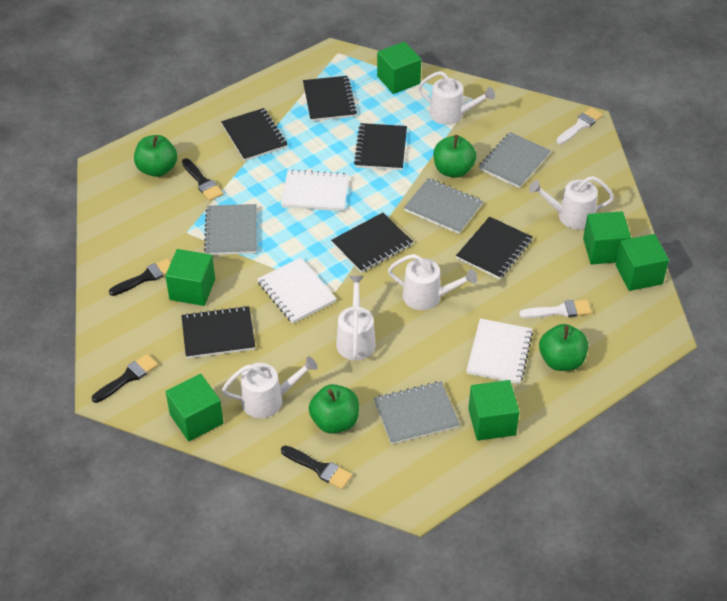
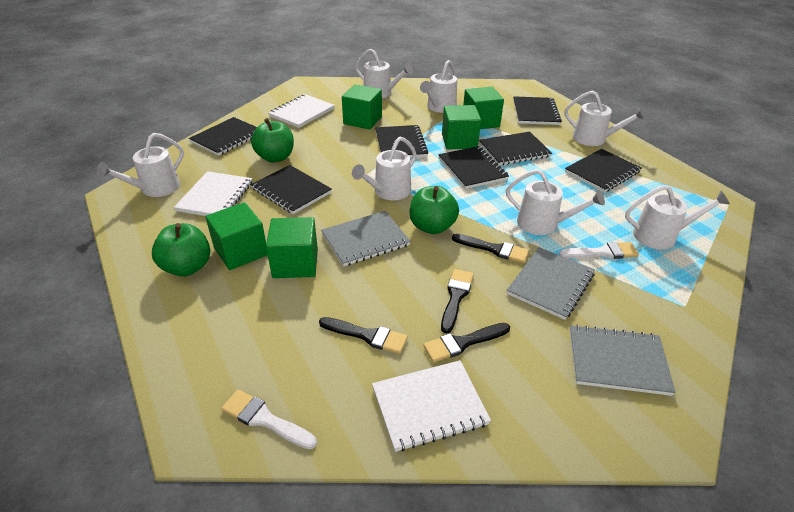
black notebook: 6 -> 7
green apple: 4 -> 3
green cube: 6 -> 5
grey notebook: 4 -> 3
white watering can: 5 -> 7

